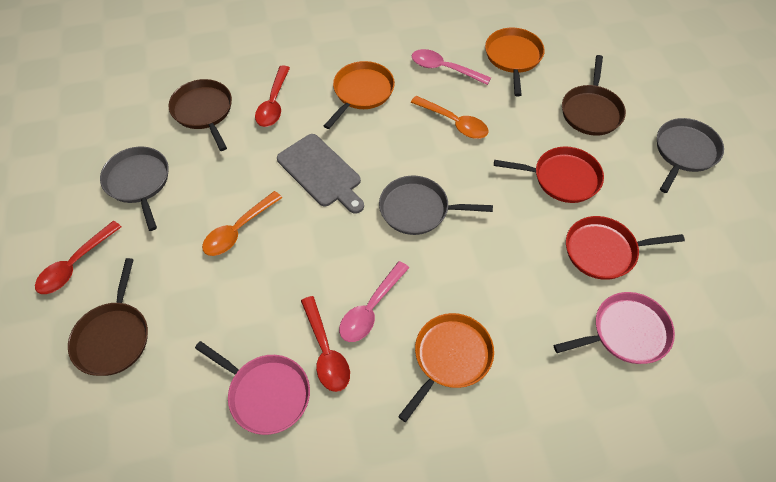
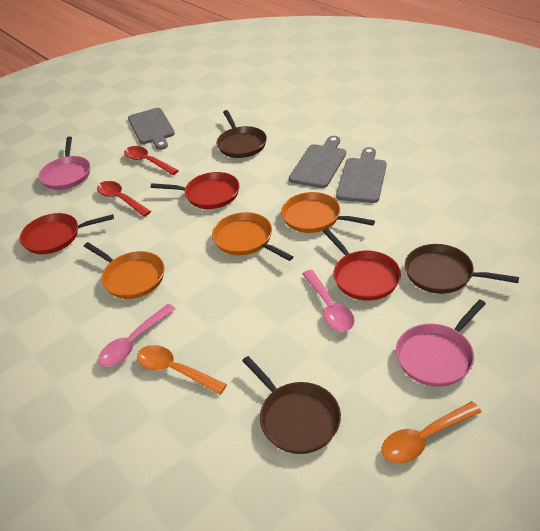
grey cutting board: 1 -> 3
grey pan: 3 -> 0
red pan: 2 -> 3
red spoon: 3 -> 2

